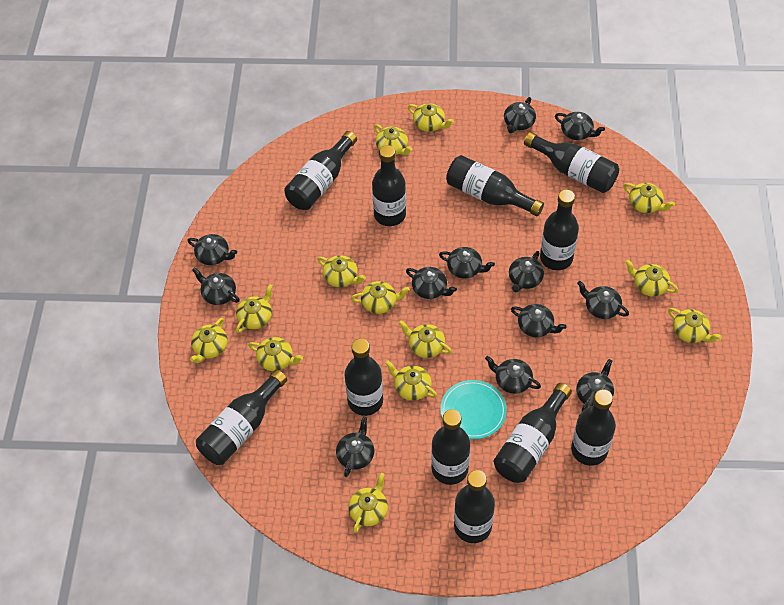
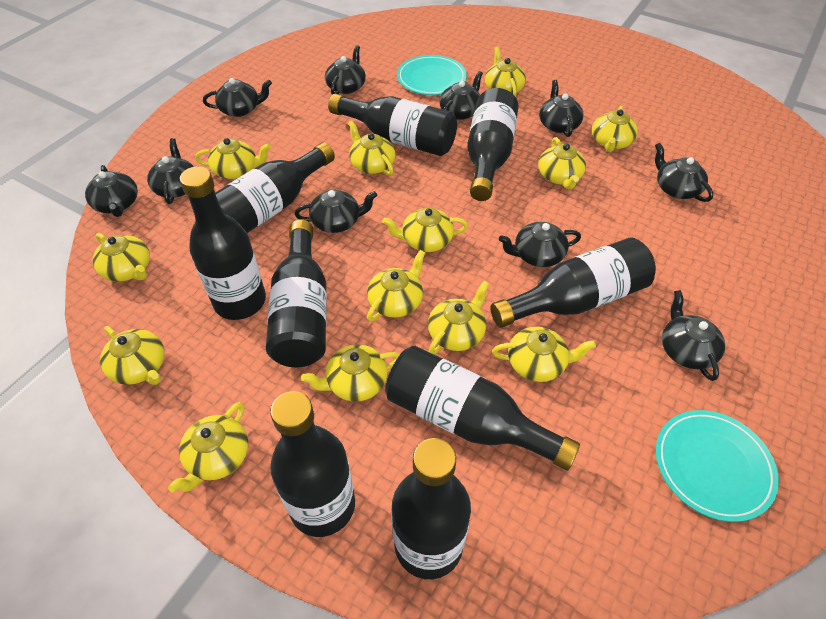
black bottle: 11 -> 9
black teapot: 12 -> 10
turquoise plate: 1 -> 2

